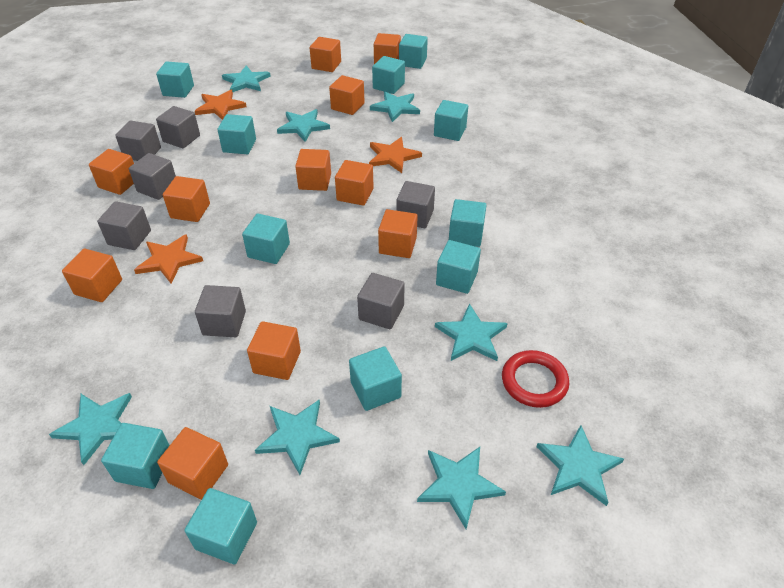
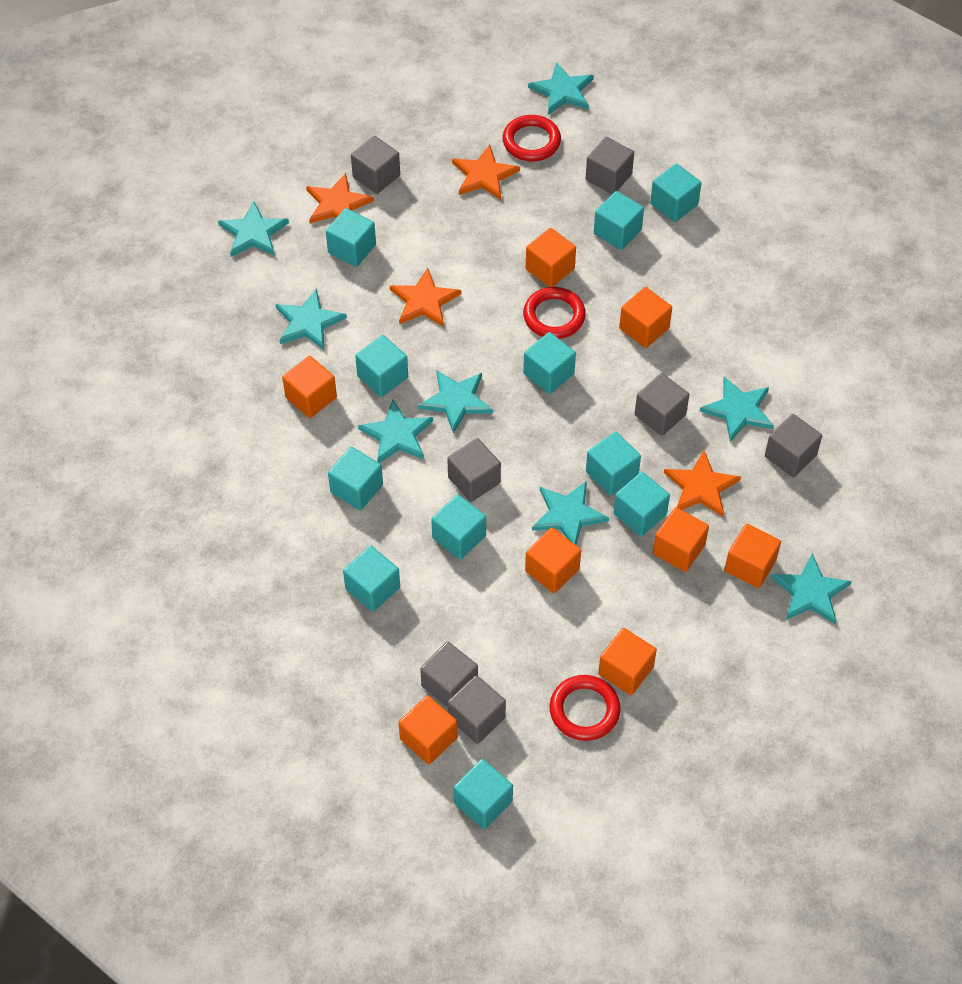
orange cube: 11 -> 8
orange star: 3 -> 4
red ring: 1 -> 3

